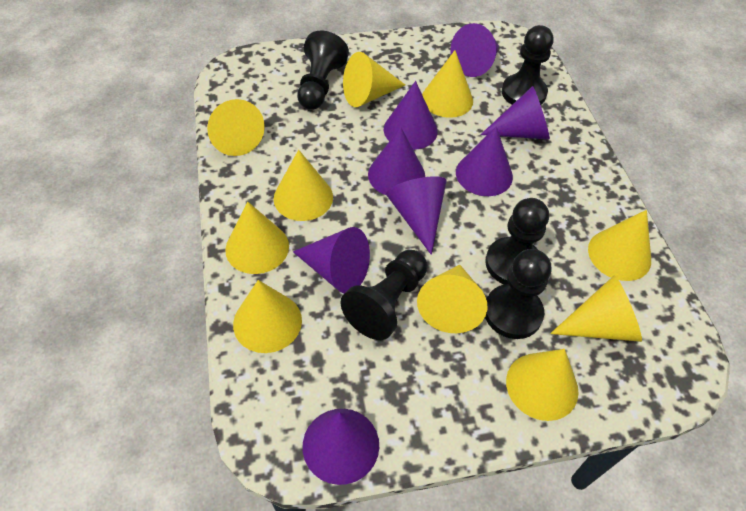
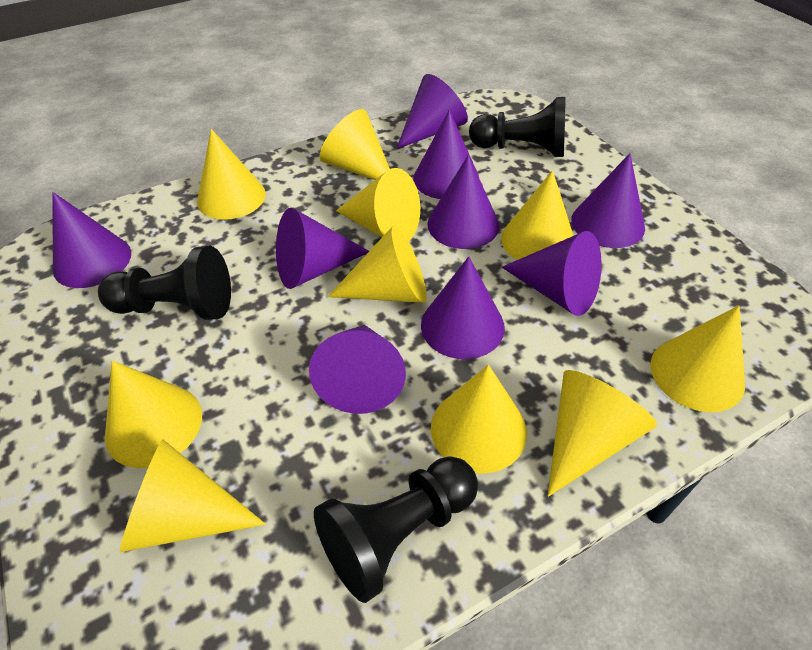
black pawn: 5 -> 3
purple cone: 8 -> 9

